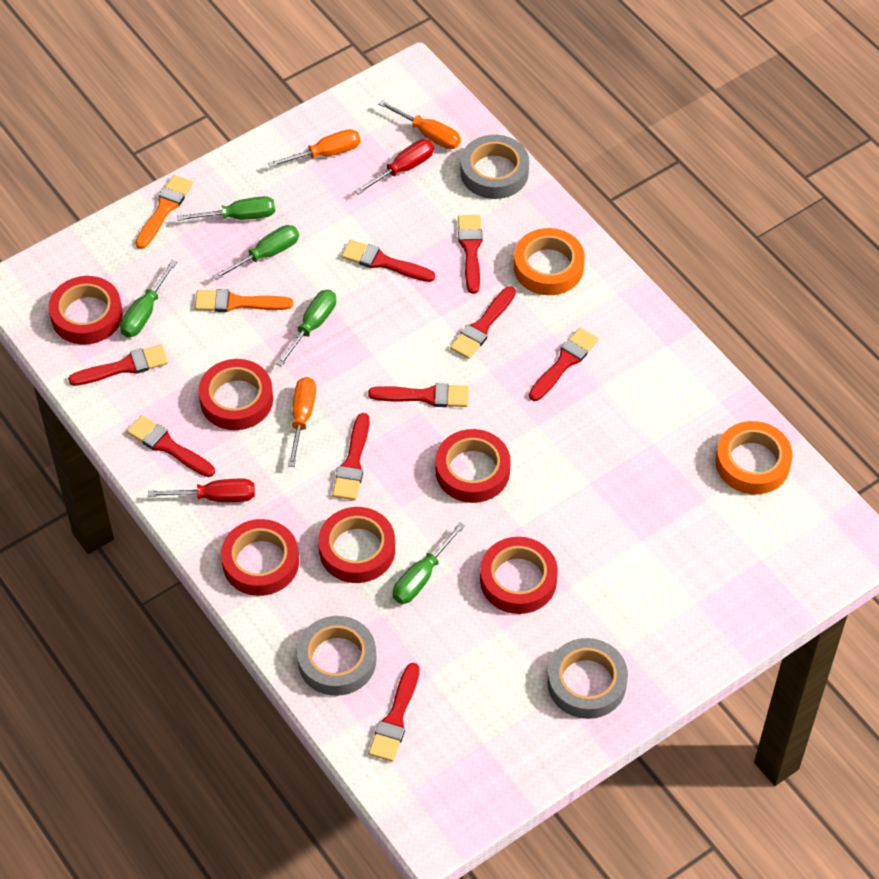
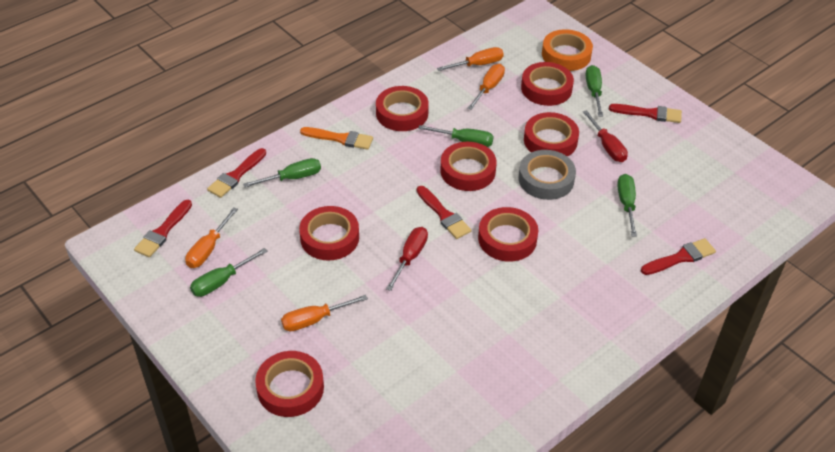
grey tape: 3 -> 1
orange brush: 2 -> 1
orange screwdriver: 3 -> 4
orange tape: 2 -> 1
red brush: 9 -> 5
red tape: 6 -> 7

